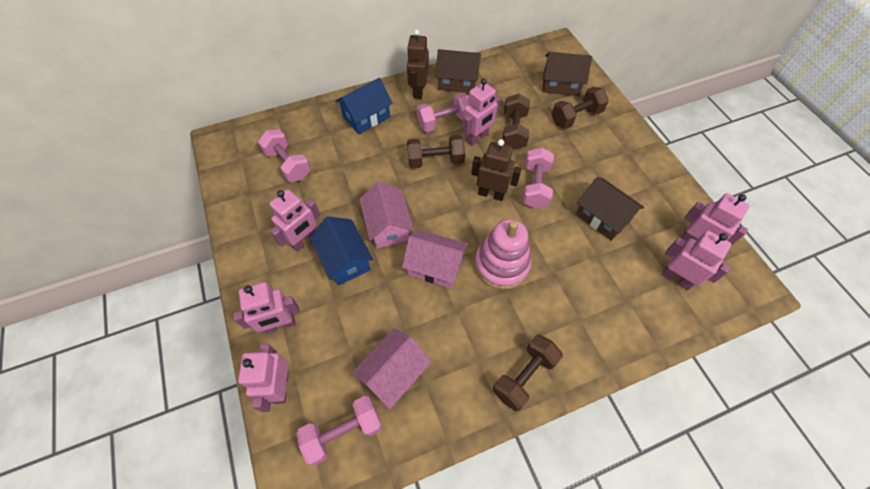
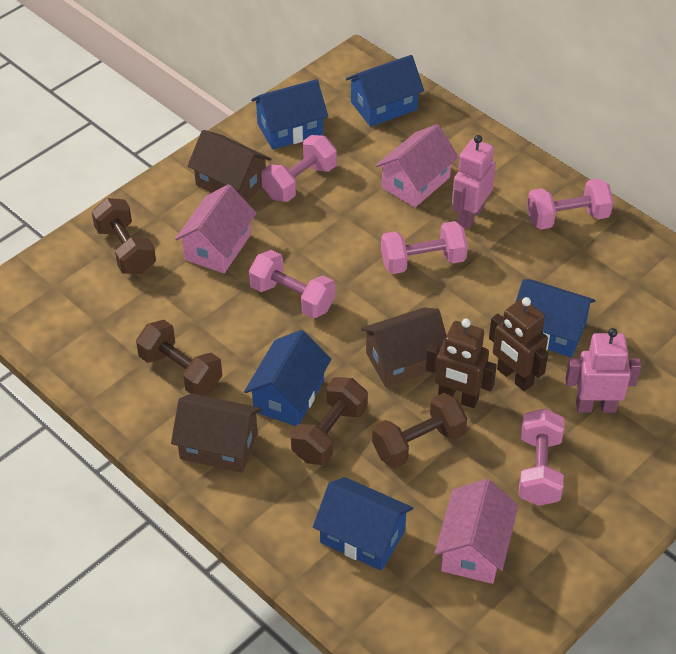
blue house: 2 -> 5
pink dumbbell: 4 -> 5
pink robot: 6 -> 2
pink stacking toy: 1 -> 0

